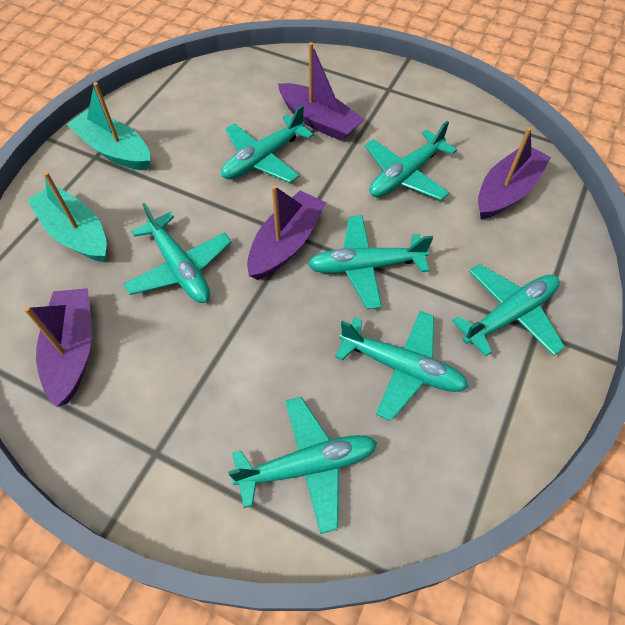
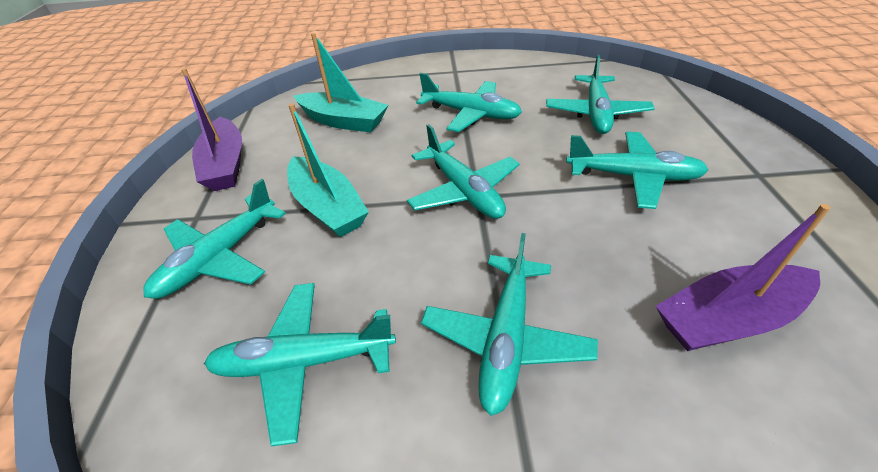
purple boat: 4 -> 2

